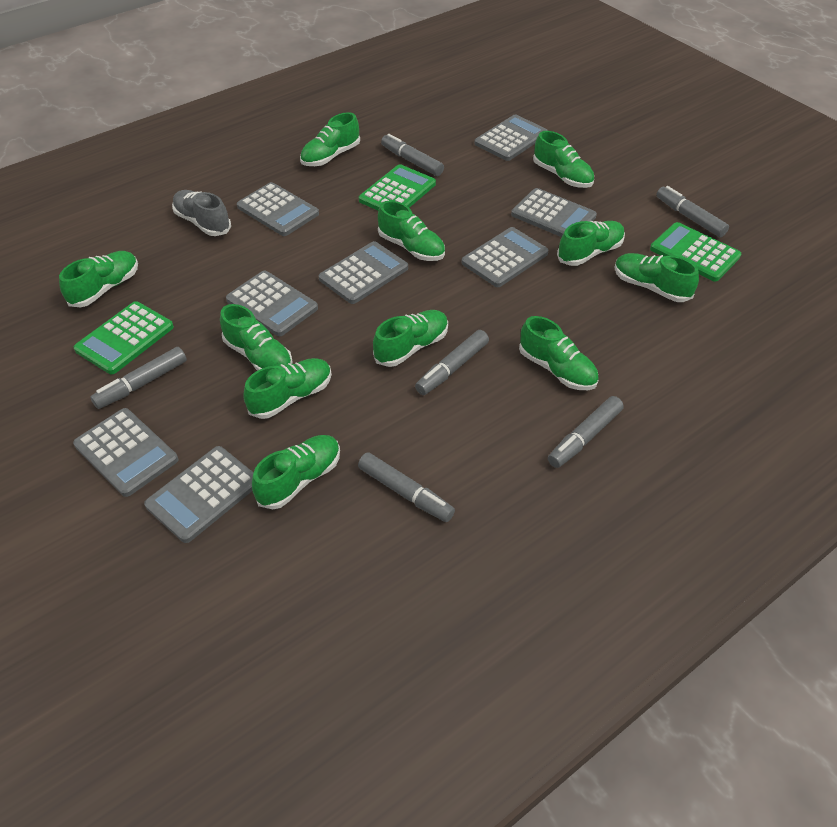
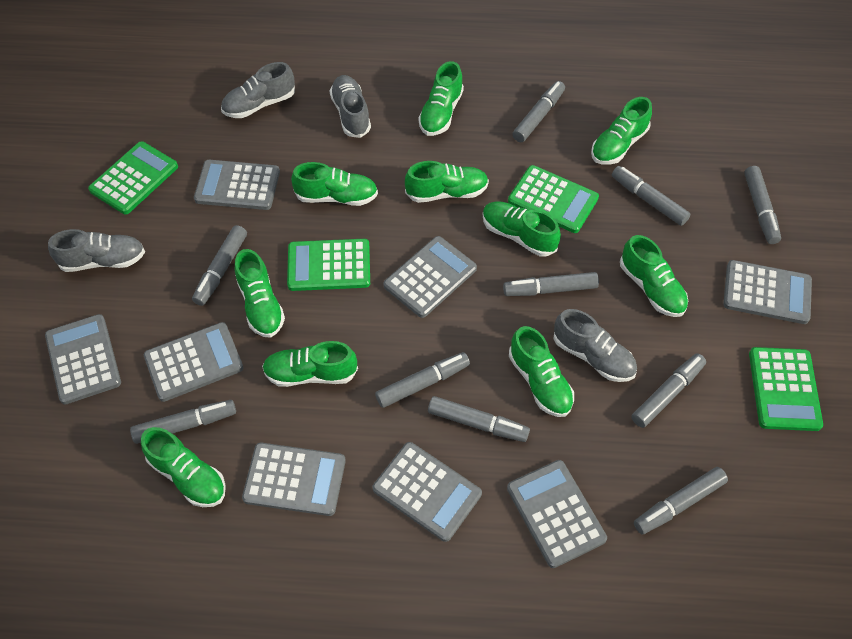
green calculator: 3 -> 4
green shoe: 11 -> 10
grey marker: 6 -> 10
grey shoe: 1 -> 4

